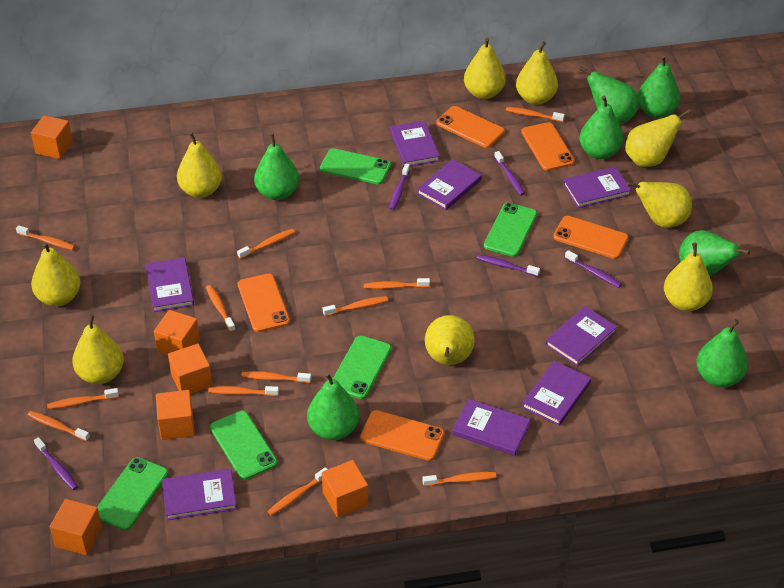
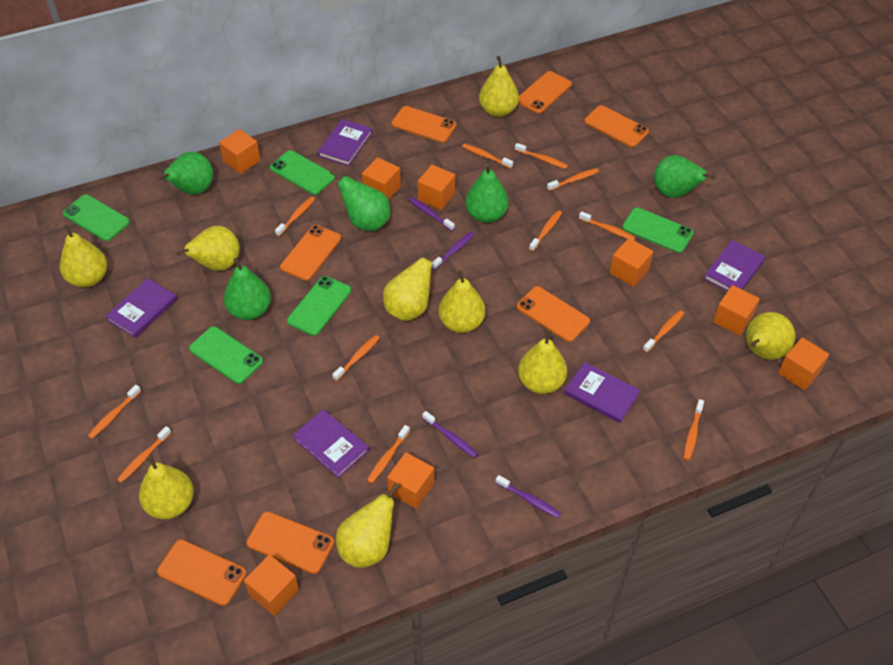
green pear: 7 -> 5
orange cube: 6 -> 8
orange phone: 5 -> 7
purple book: 8 -> 5
purple toothbrush: 5 -> 4

